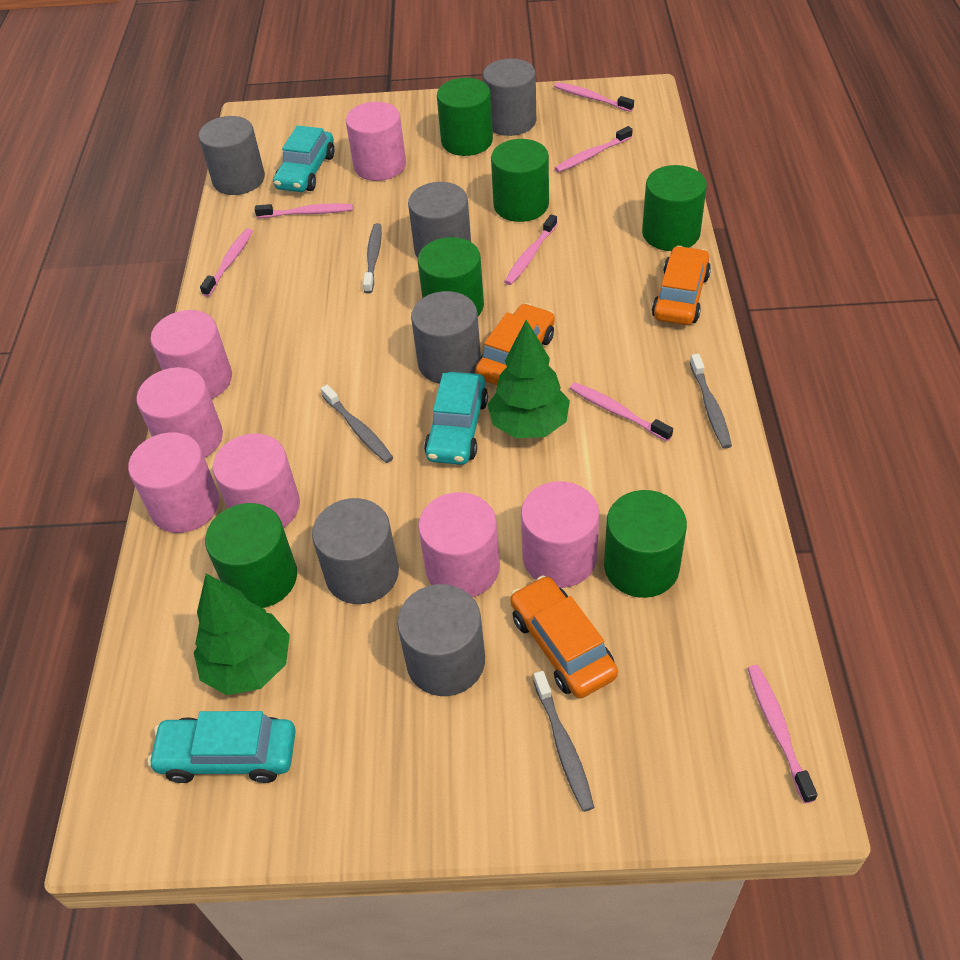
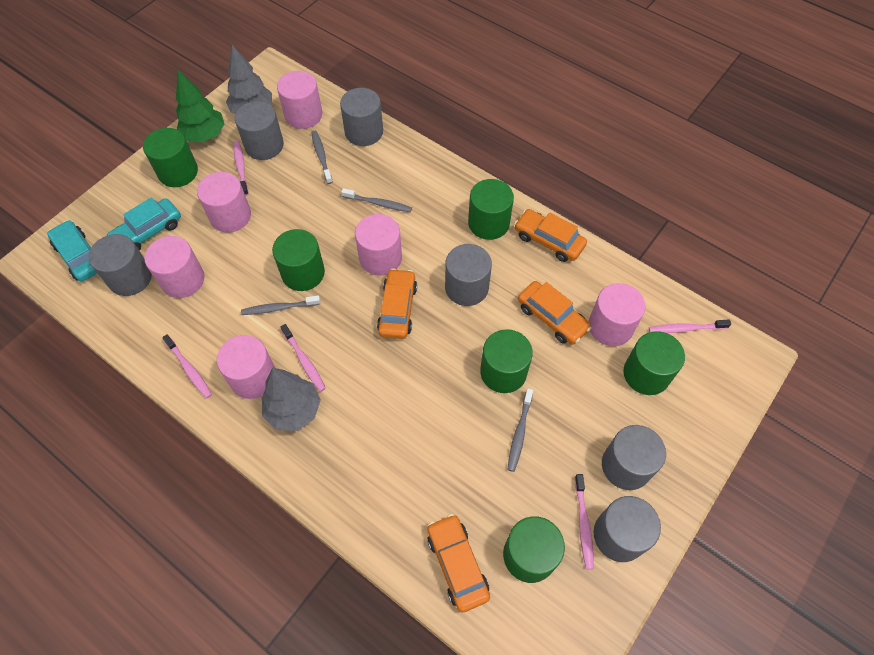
green tree: 2 -> 1
grey tree: 0 -> 2
orange car: 3 -> 4
pink cylinder: 7 -> 6
pink toothbrush: 7 -> 5
turquoise car: 3 -> 2

